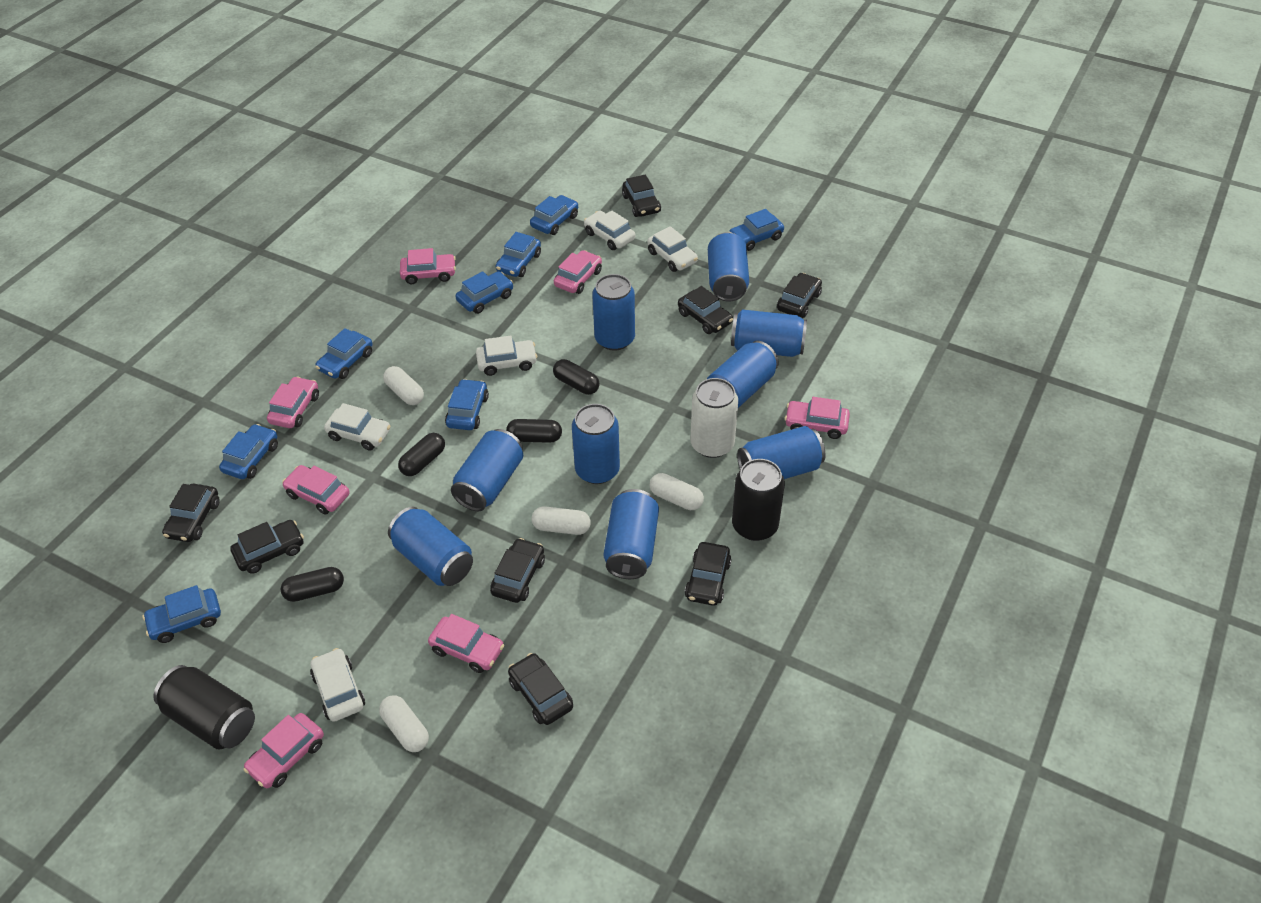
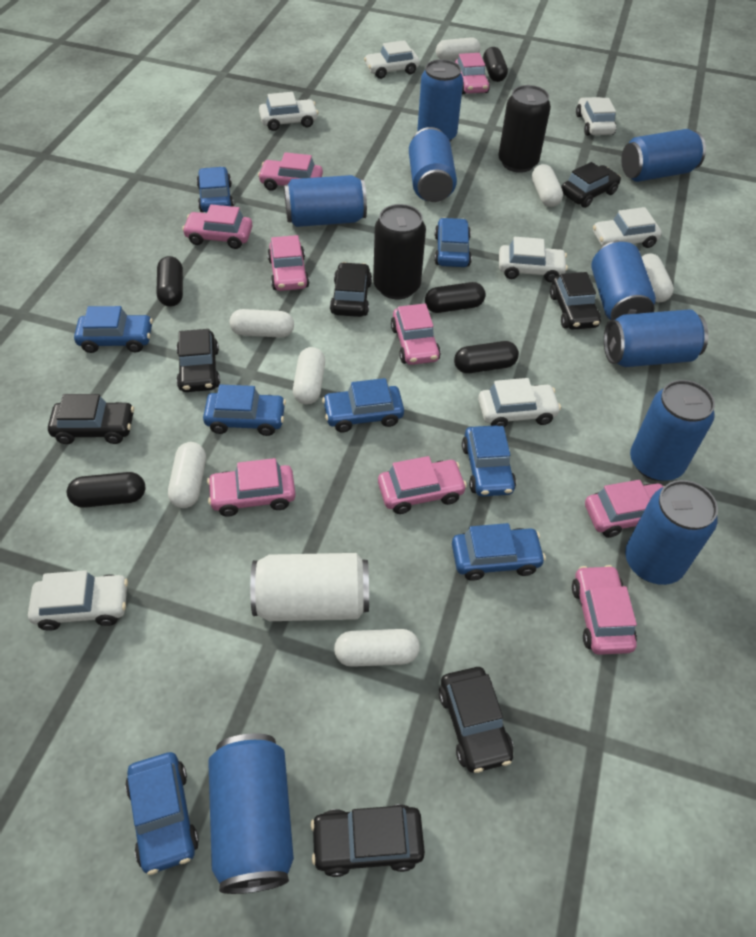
black capsule: 4 -> 5
black car: 8 -> 7
pink car: 7 -> 9
white capsule: 4 -> 7
white car: 5 -> 7

